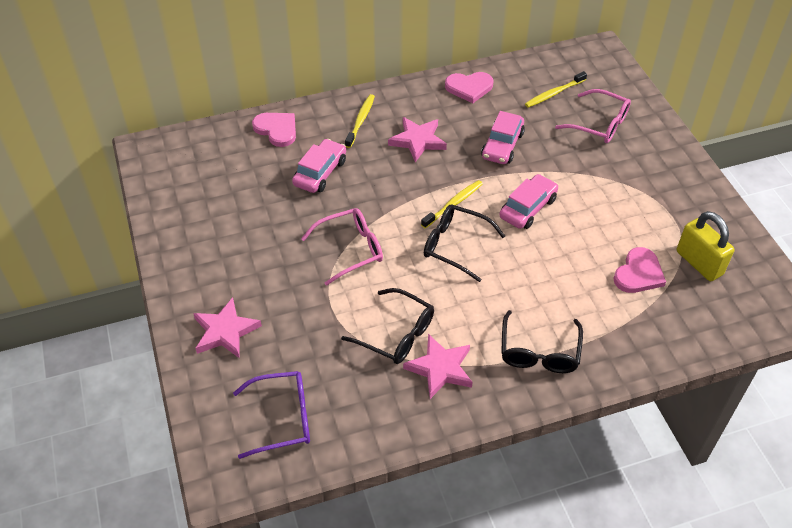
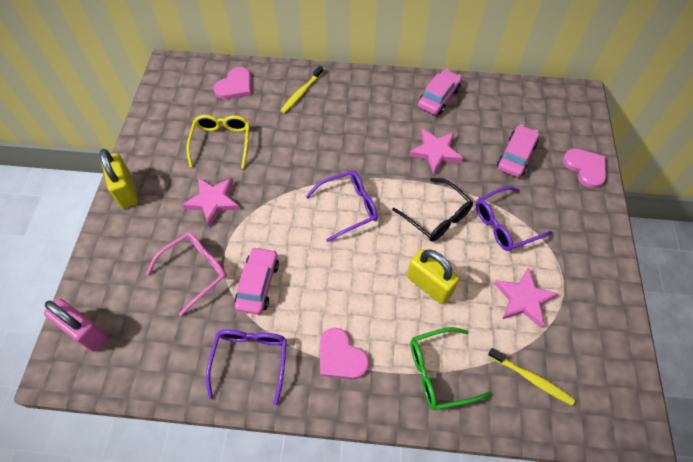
black glasses: 3 -> 1
green glasses: 0 -> 1
pink glasses: 2 -> 1
pink padlock: 0 -> 1
purple glasses: 1 -> 3
yellow glasses: 0 -> 1
yellow padlock: 1 -> 2
yellow toothbrush: 3 -> 2

